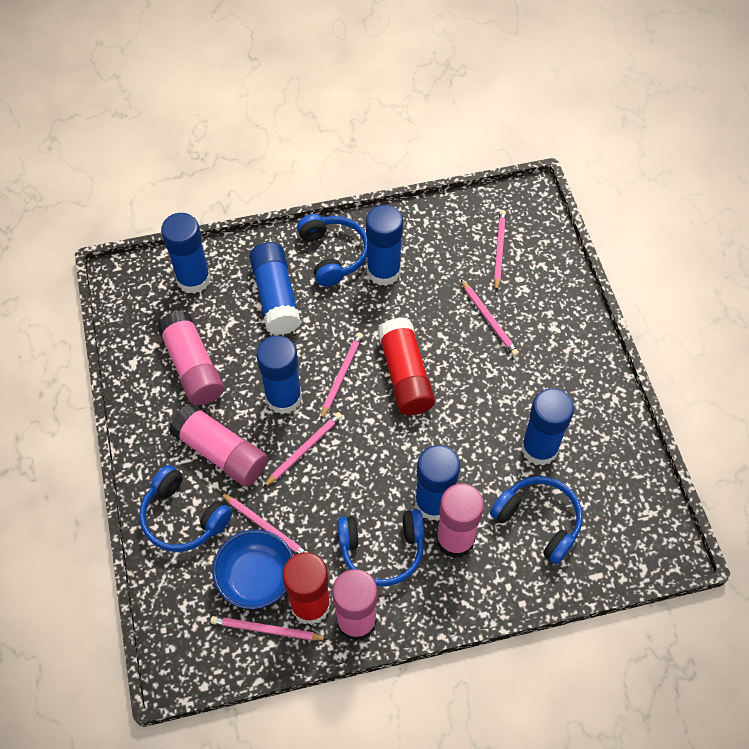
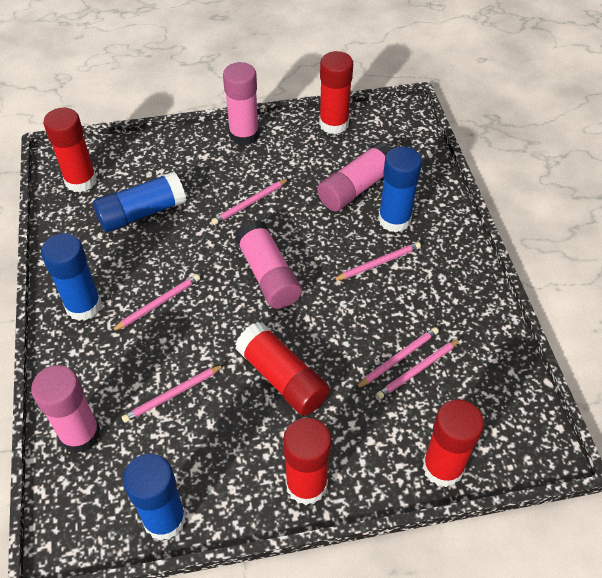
blue bowl: 1 -> 0
blue glue stick: 6 -> 4
blue headphones: 4 -> 0
red glue stick: 2 -> 5

